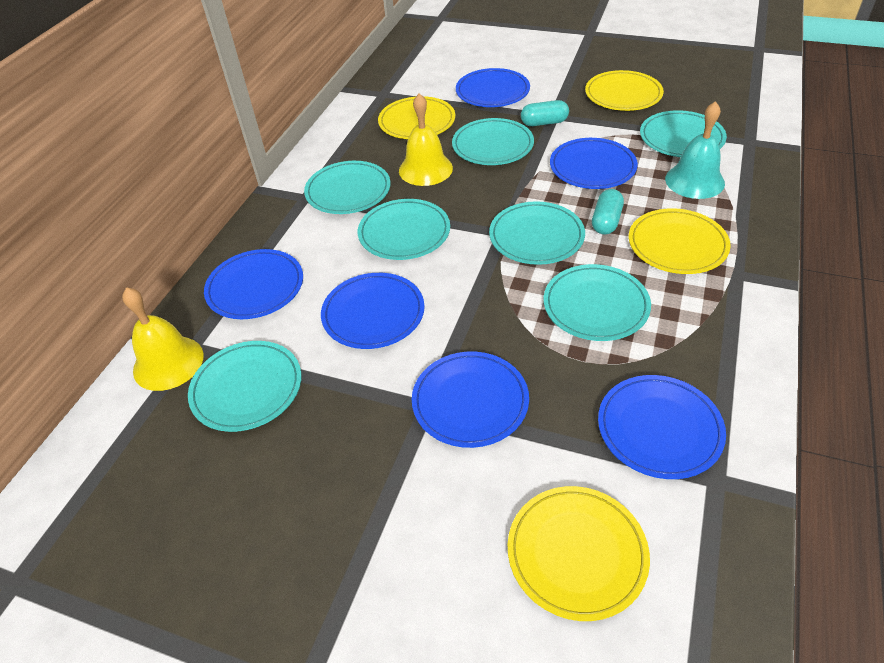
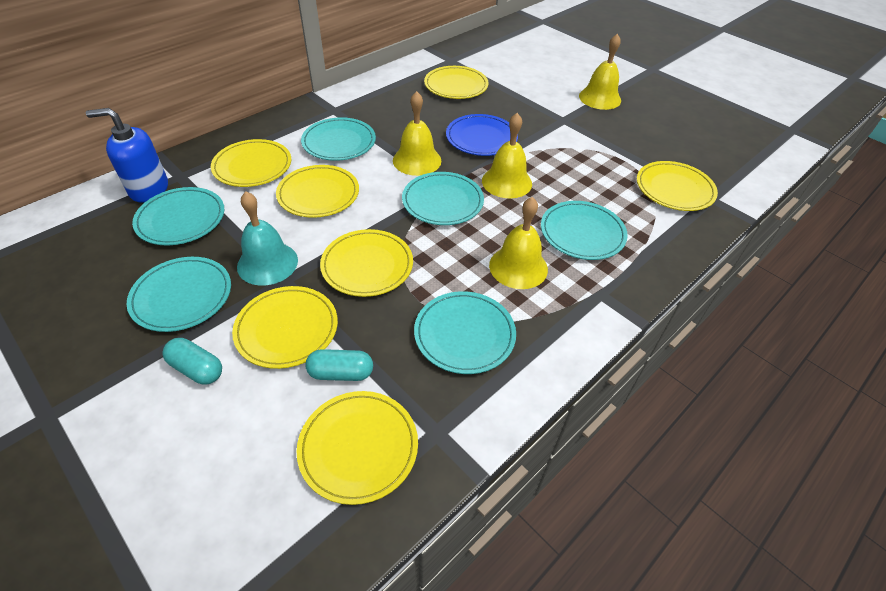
blue plate: 6 -> 1
blue soap dispenser: 0 -> 1
turquoise plate: 7 -> 6
yellow bell: 2 -> 4
yellow plate: 4 -> 7

